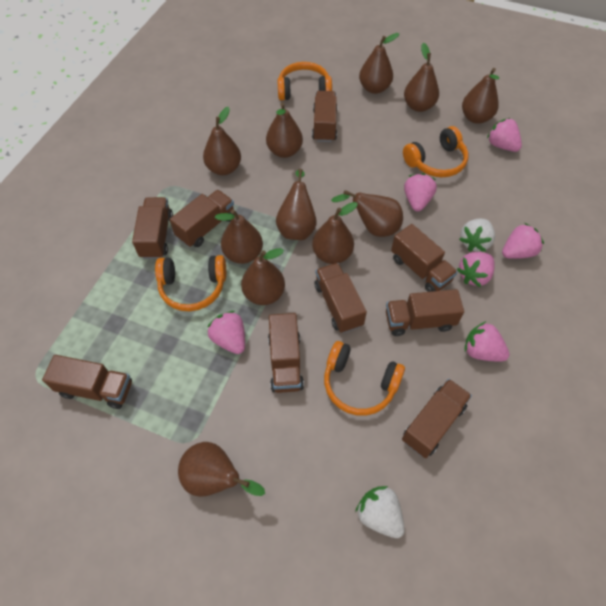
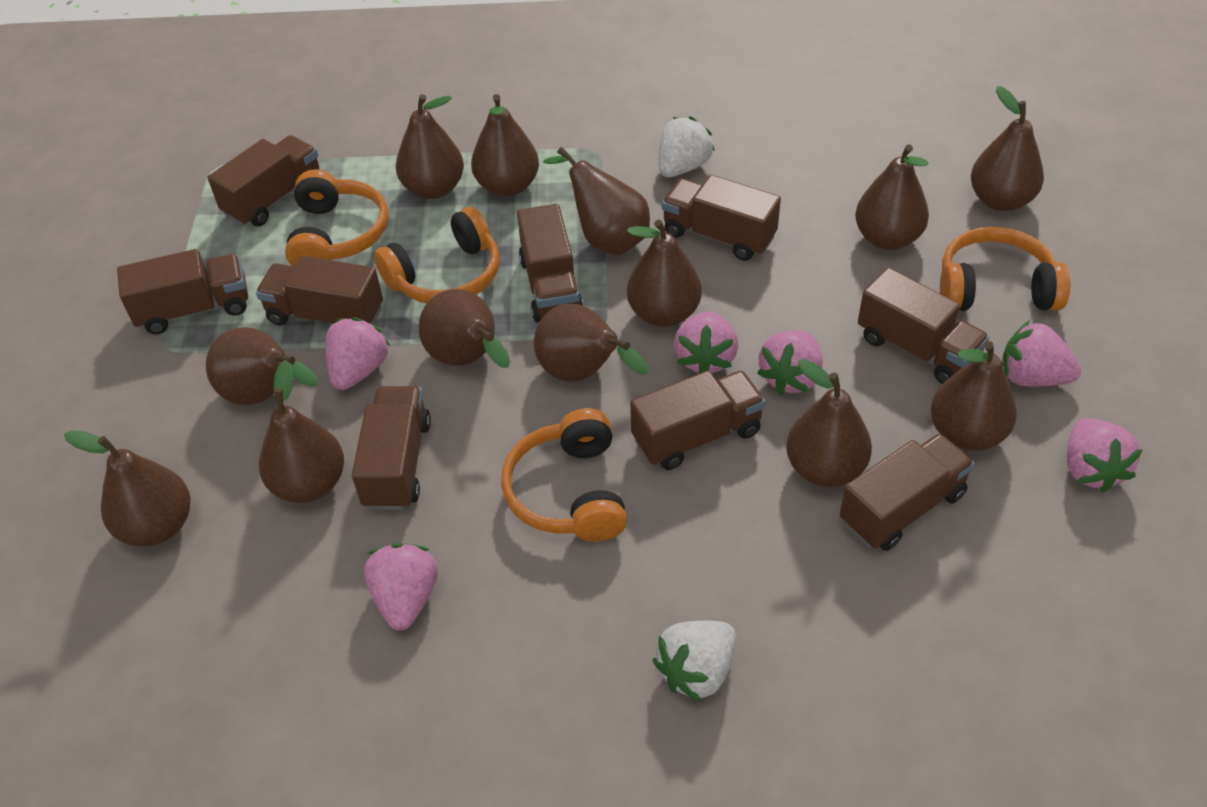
brown pear: 11 -> 13

